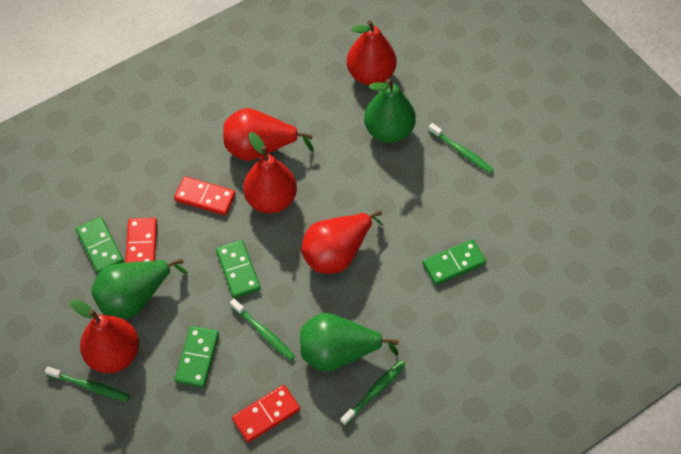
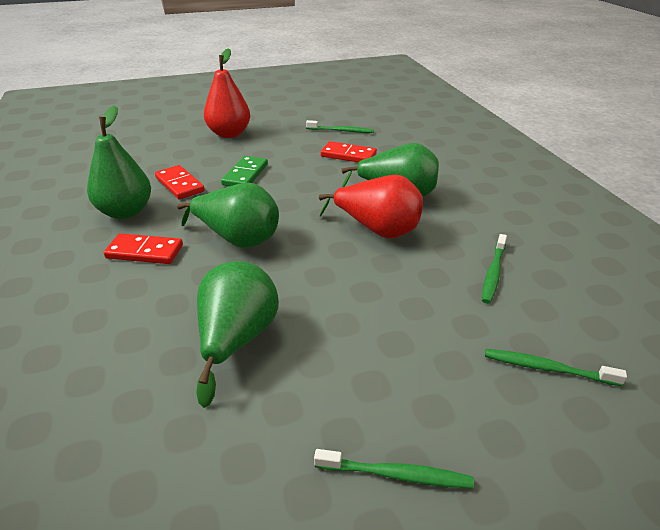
green domino: 4 -> 1
green pear: 3 -> 4
red pear: 5 -> 2

